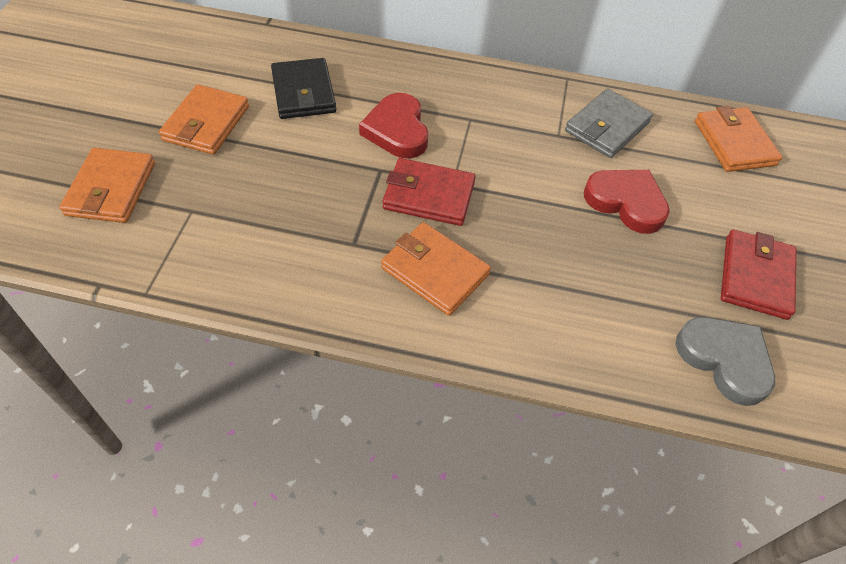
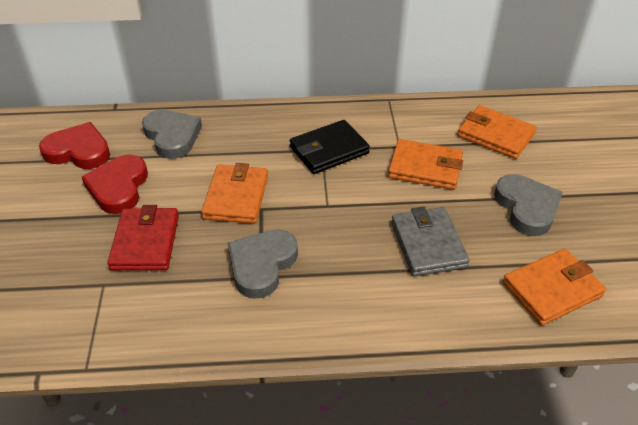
grey heart: 1 -> 3
red wallet: 2 -> 1

